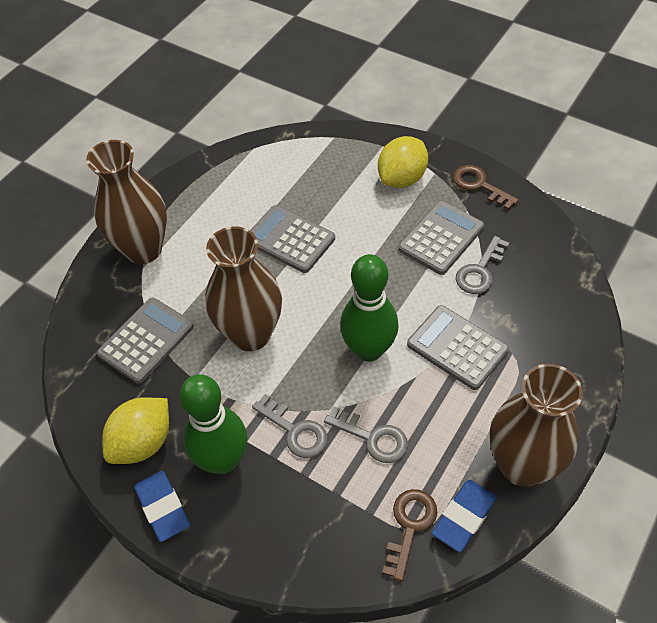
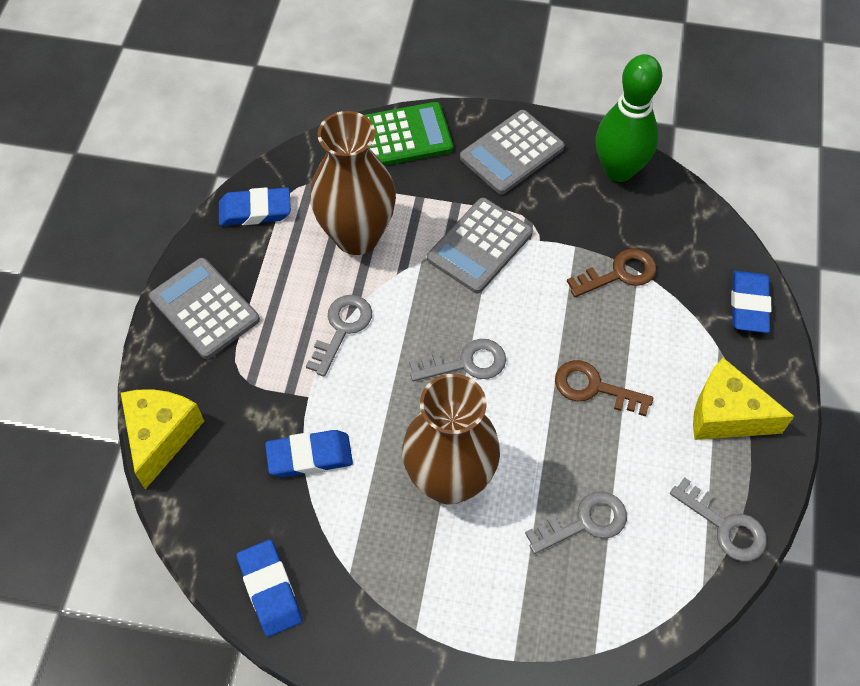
blue eraser: 2 -> 4
brown vase: 3 -> 2
green bowling pin: 2 -> 1
green calculator: 0 -> 1
grey calculator: 4 -> 3
grey key: 3 -> 4
yellow cheese: 0 -> 2
yellow lemon: 2 -> 0

